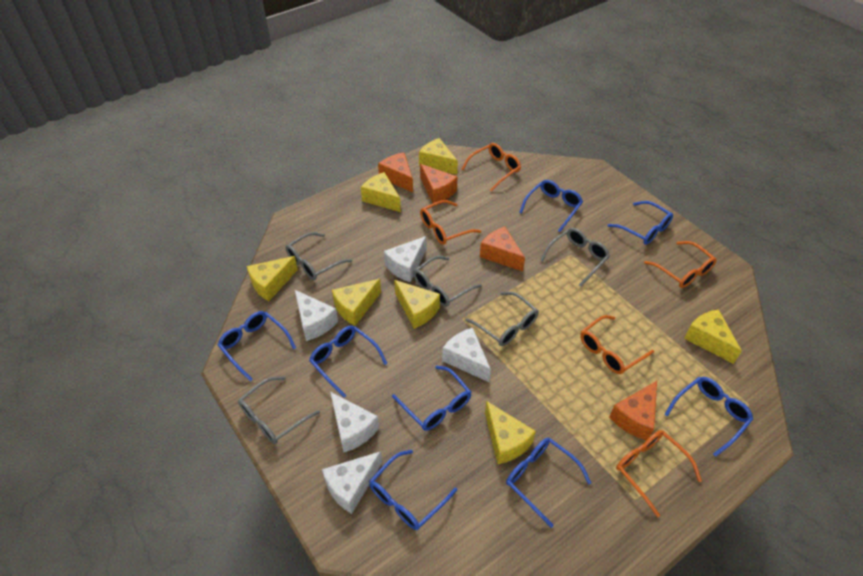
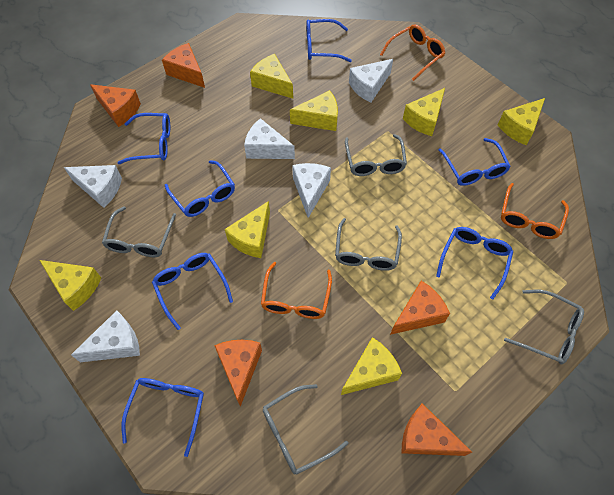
blue glasses: 8 -> 7
orange cheese: 4 -> 5
orange glasses: 5 -> 3

